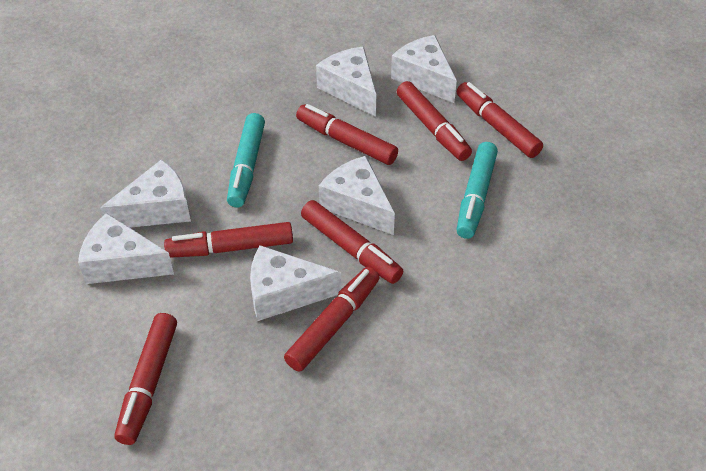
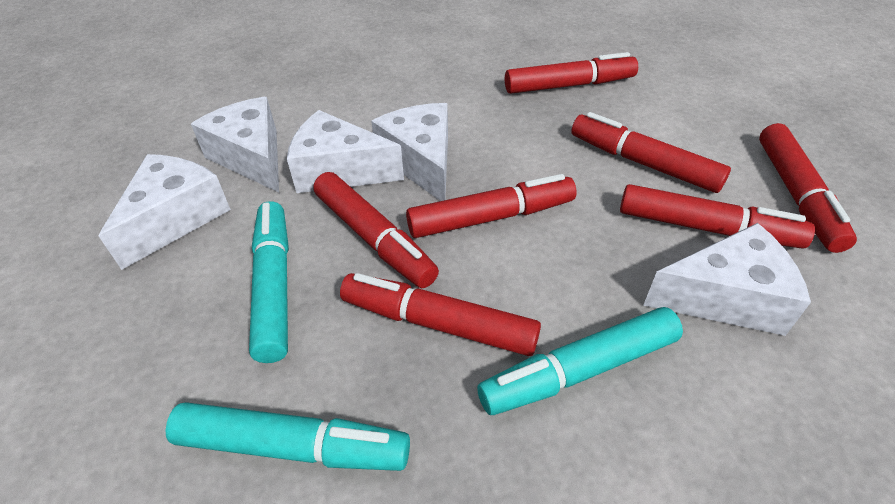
turquoise marker: 2 -> 3
white cheese: 6 -> 5

